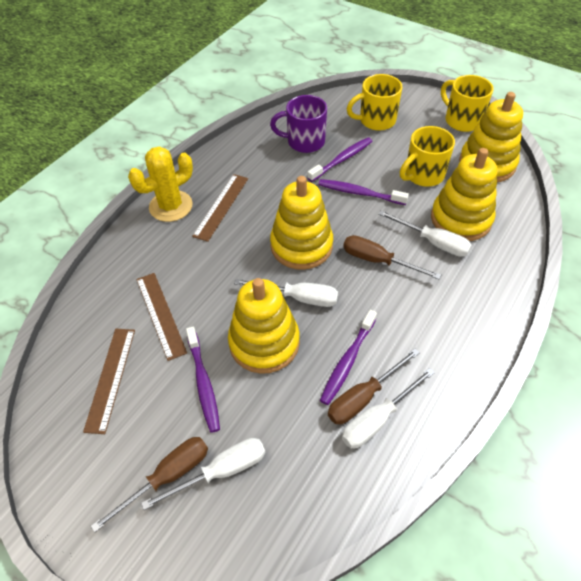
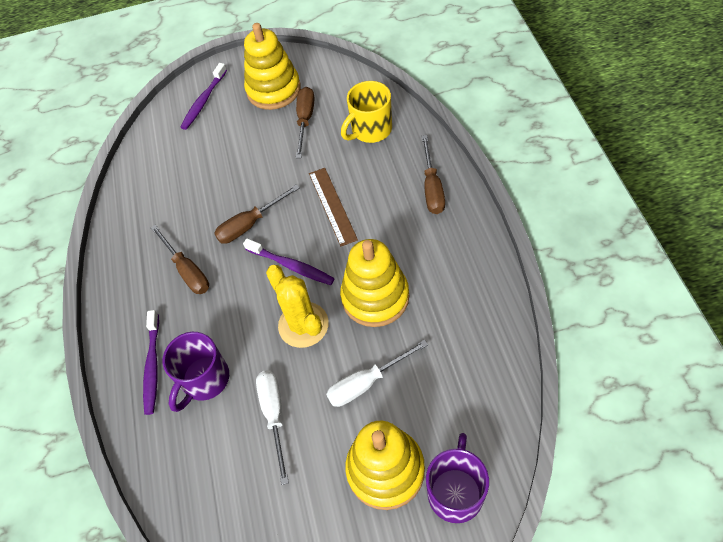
brown ruler: 3 -> 1
brown screwdriver: 3 -> 4
purple mug: 1 -> 2
purple toothbrush: 4 -> 3
white screwdriver: 4 -> 2
yellow mug: 3 -> 1
yellow stacking toy: 4 -> 3

